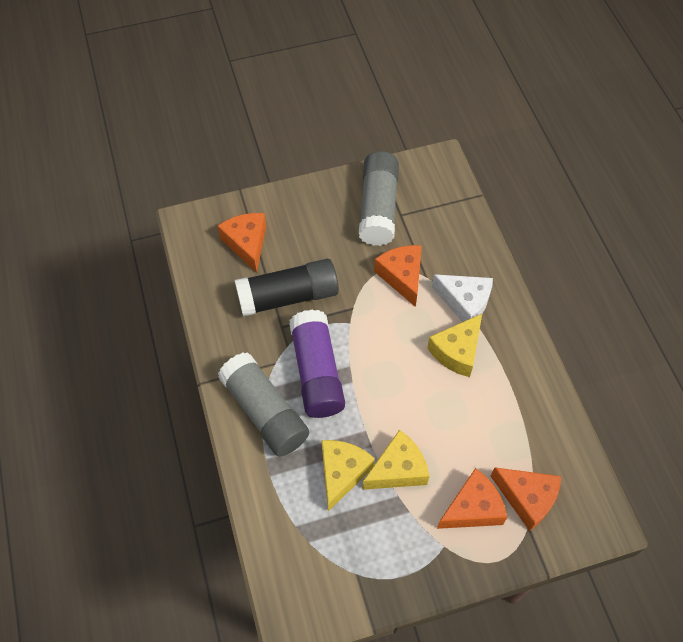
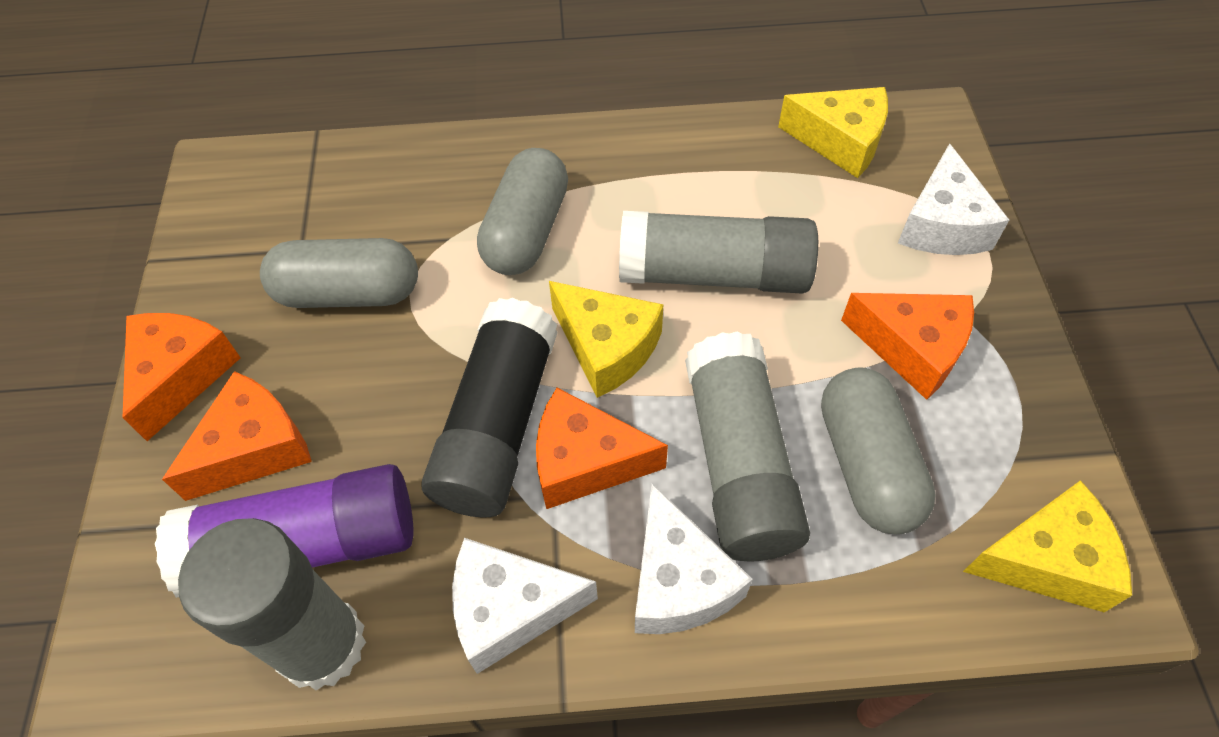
grey capsule: 0 -> 3
grey glue stick: 2 -> 3
white cheese: 1 -> 3

